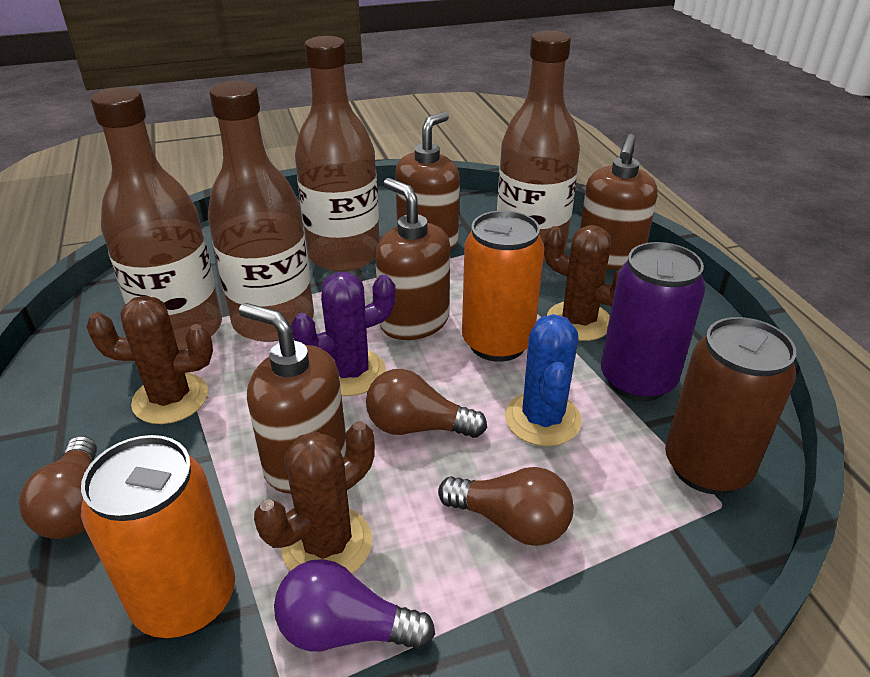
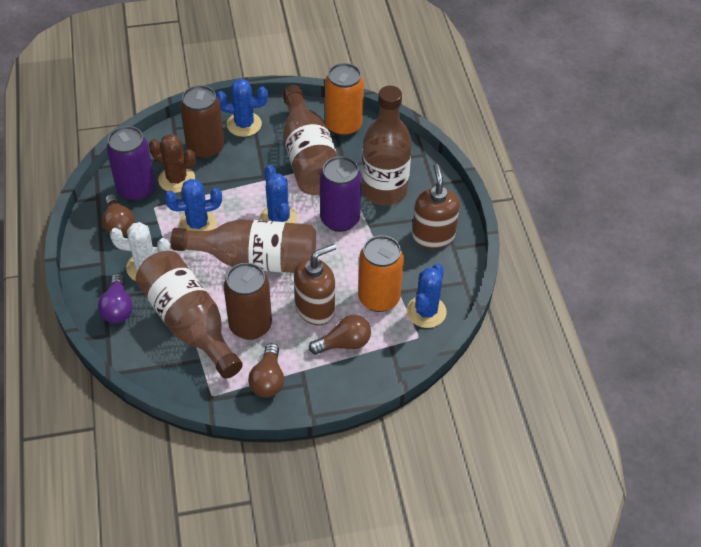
blue cactus: 1 -> 4
brown cactus: 3 -> 1
brown can: 1 -> 2
brown soap dispenser: 4 -> 2
purple cactus: 1 -> 0
purple can: 1 -> 2
white cactus: 0 -> 1

